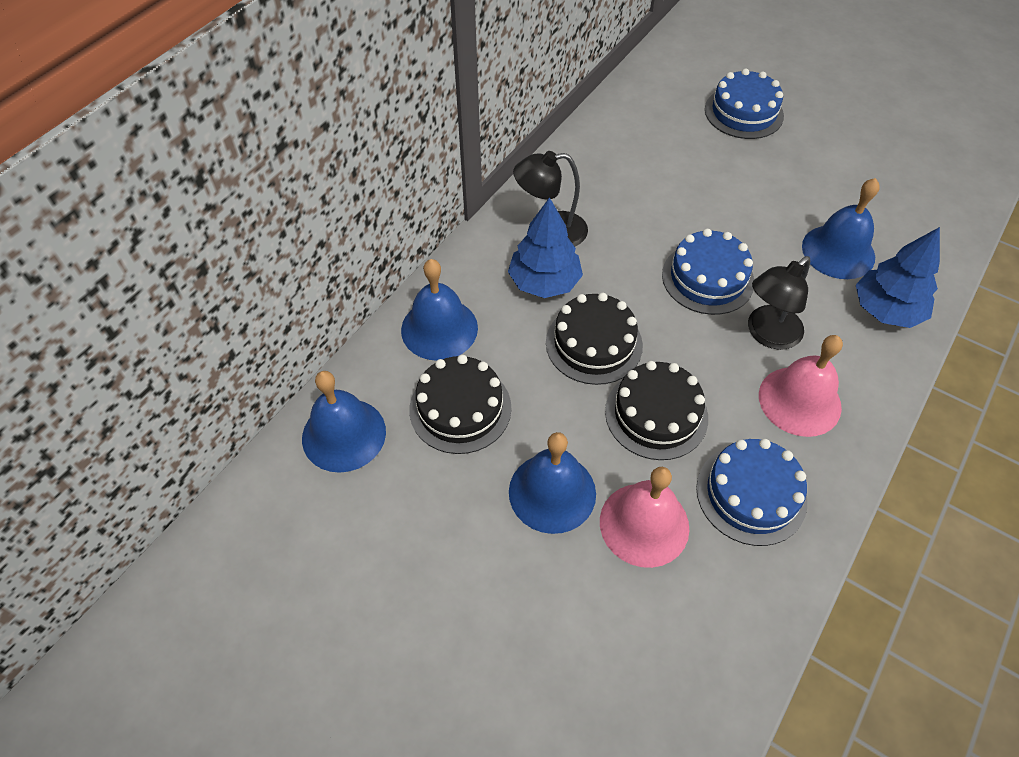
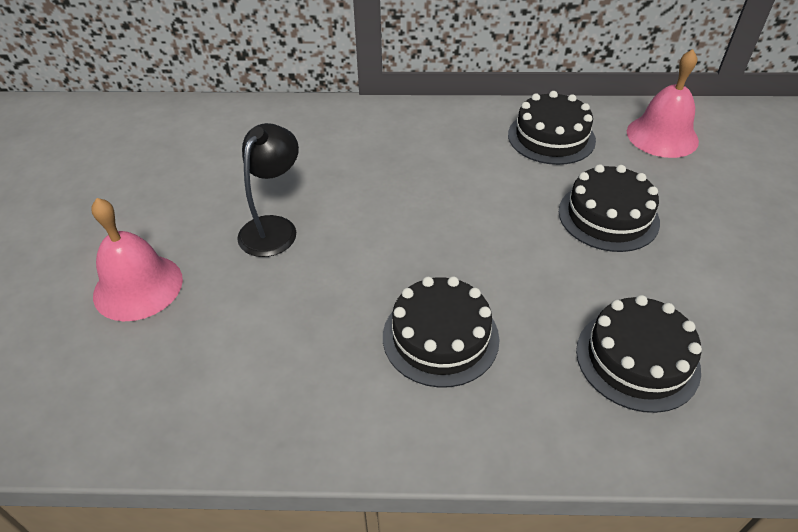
black cake: 3 -> 4
black lamp: 2 -> 1
blue bell: 4 -> 0
blue cake: 3 -> 0
blue tree: 2 -> 0

